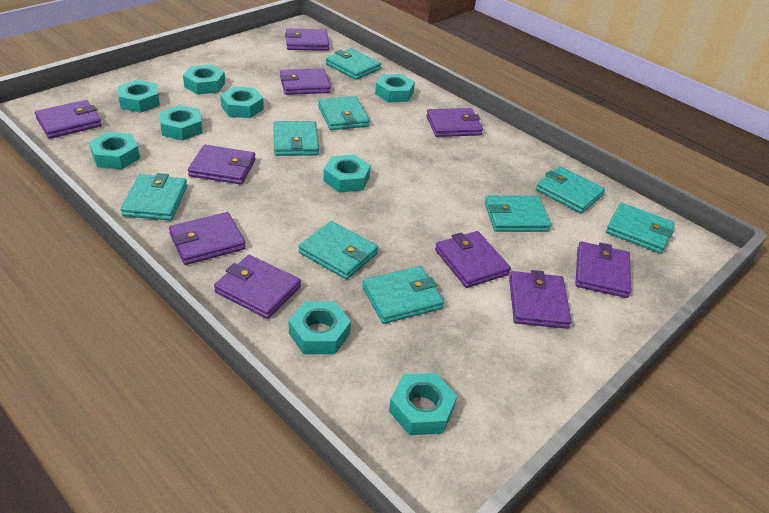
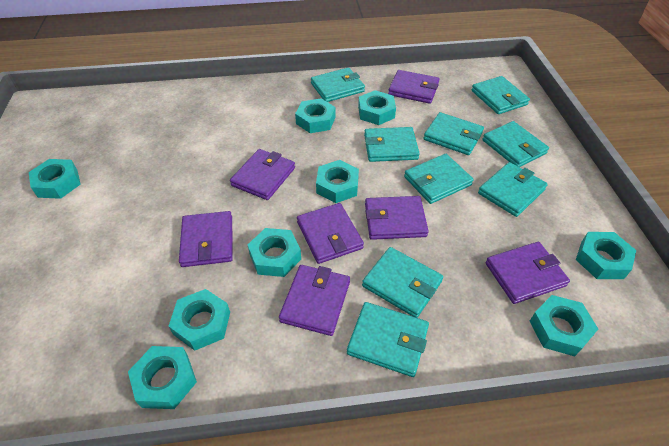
purple wallet: 10 -> 7

